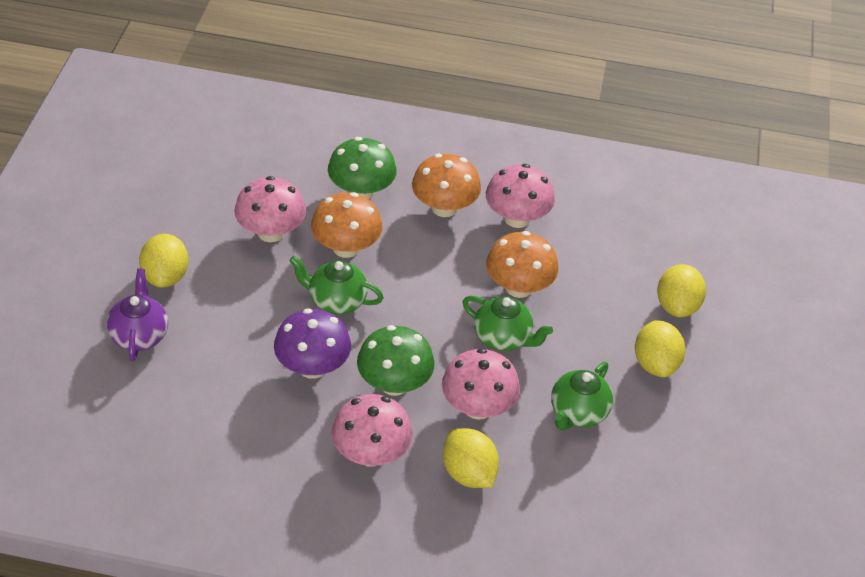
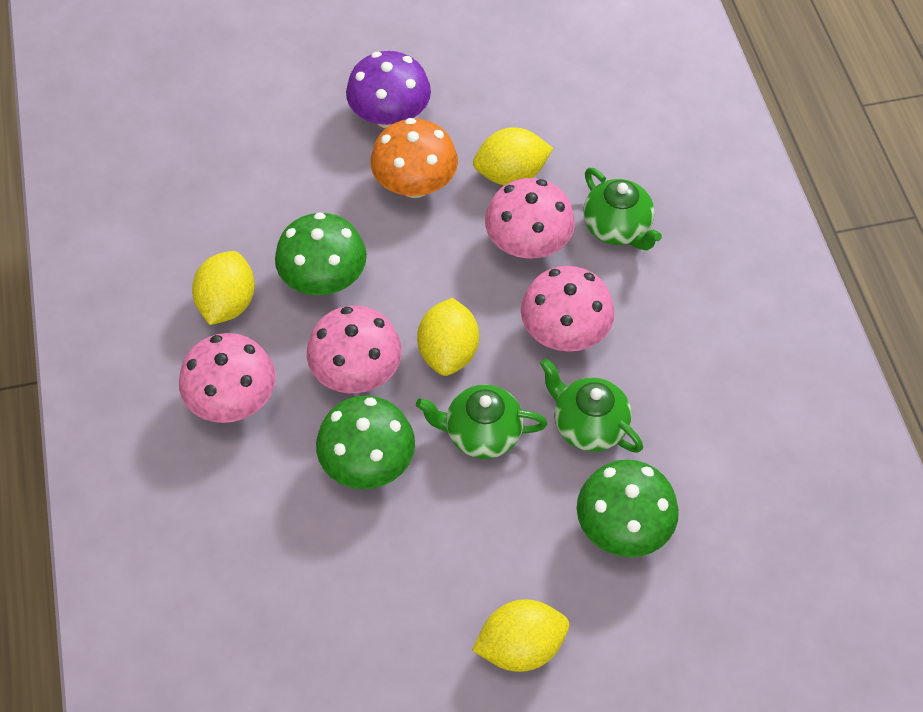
green mushroom: 2 -> 3
orange mushroom: 3 -> 1
purple teapot: 1 -> 0

